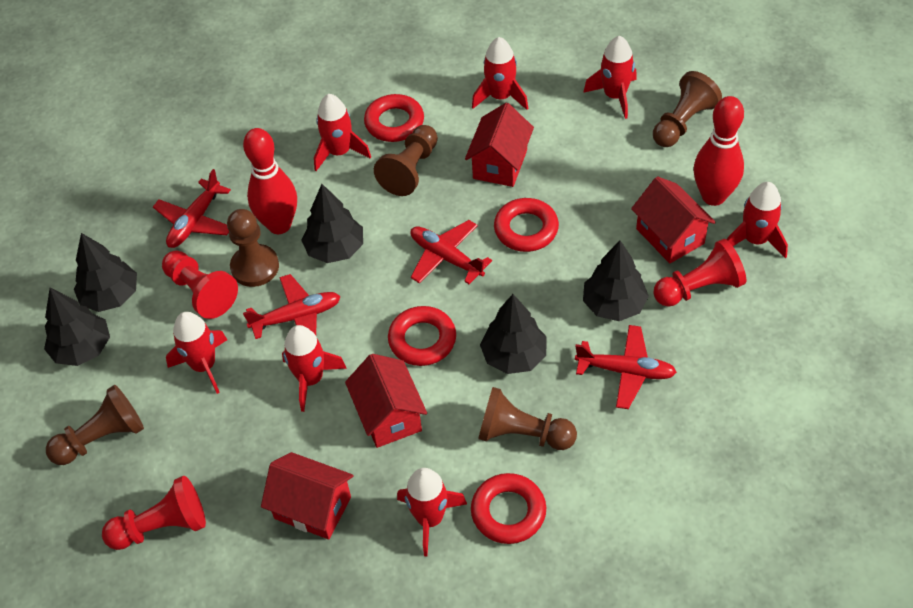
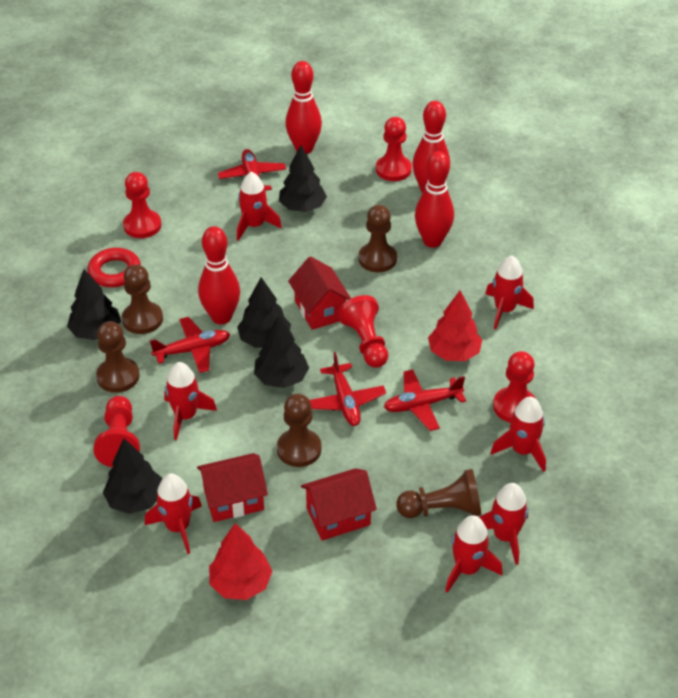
red bowling pin: 2 -> 4
red house: 4 -> 3
red pawn: 3 -> 5
red ring: 4 -> 1
red tree: 0 -> 2

